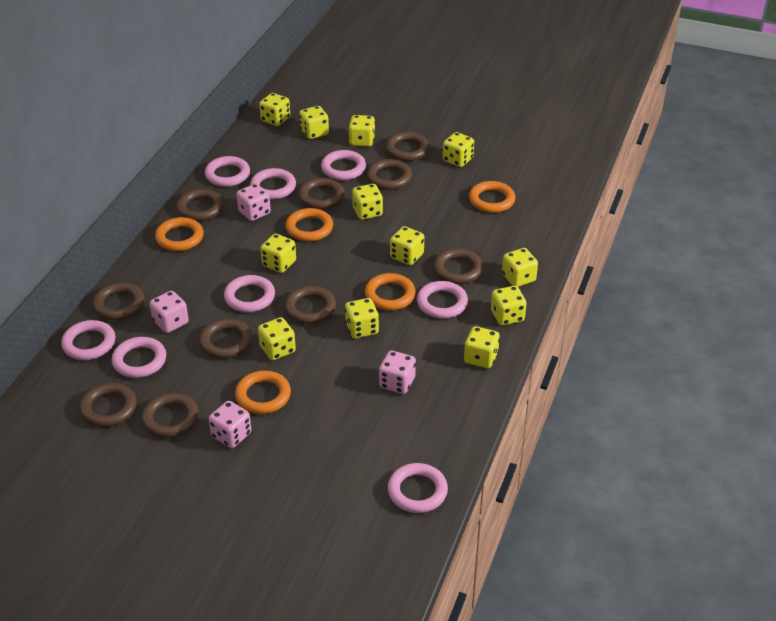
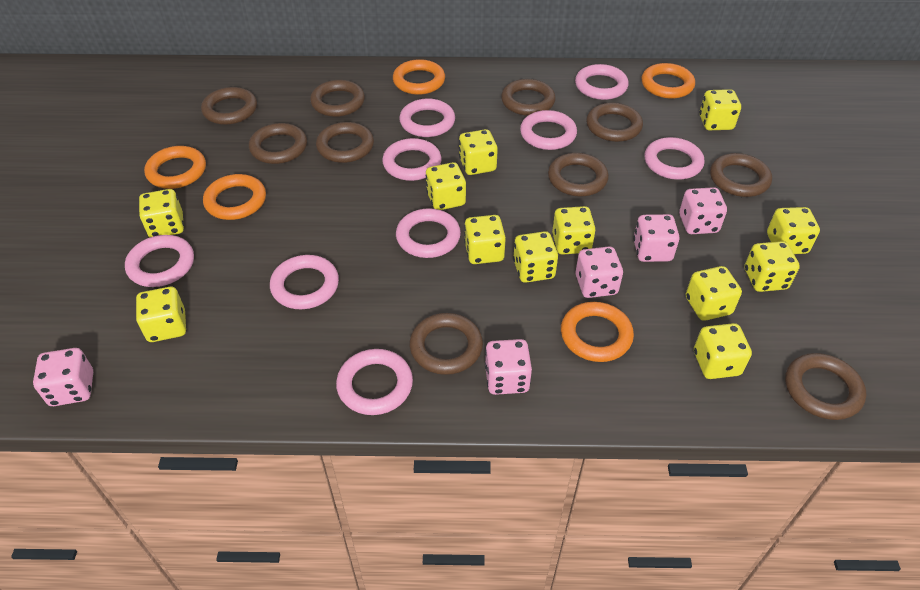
pink dice: 4 -> 5
pink ring: 8 -> 9

